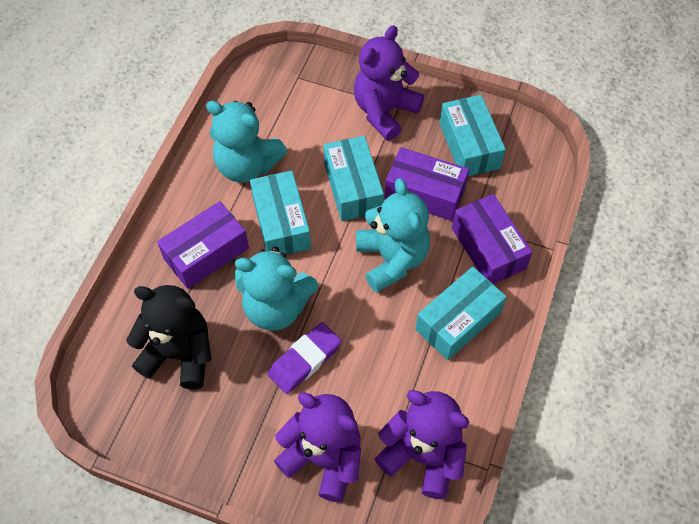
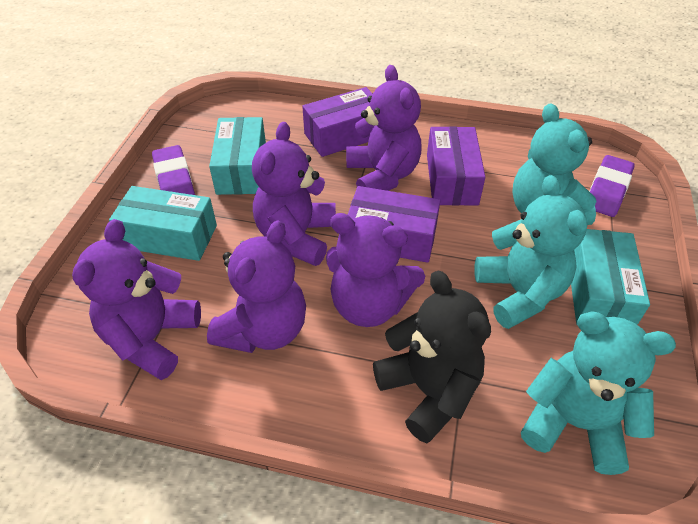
purple eraser: 1 -> 2
purple teddy bear: 3 -> 5
turquoise box: 4 -> 3

